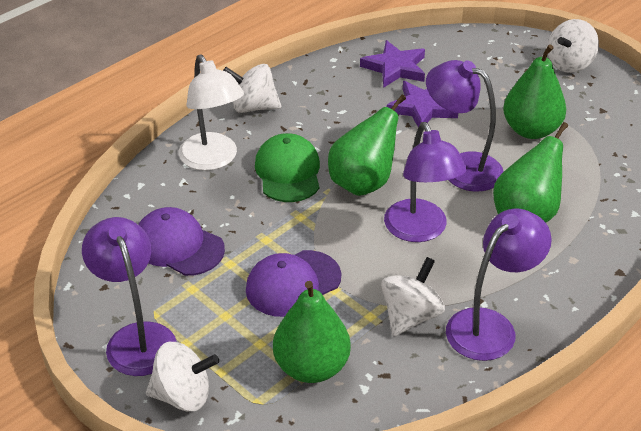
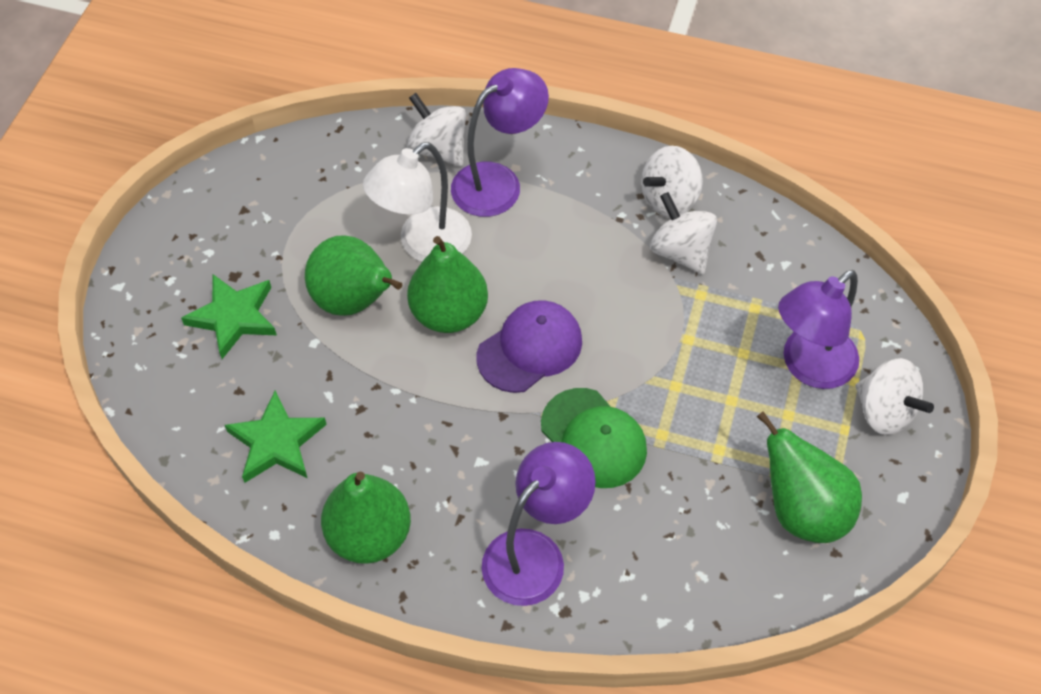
green star: 0 -> 2
purple cap: 2 -> 1
purple lamp: 4 -> 3
purple star: 2 -> 0

